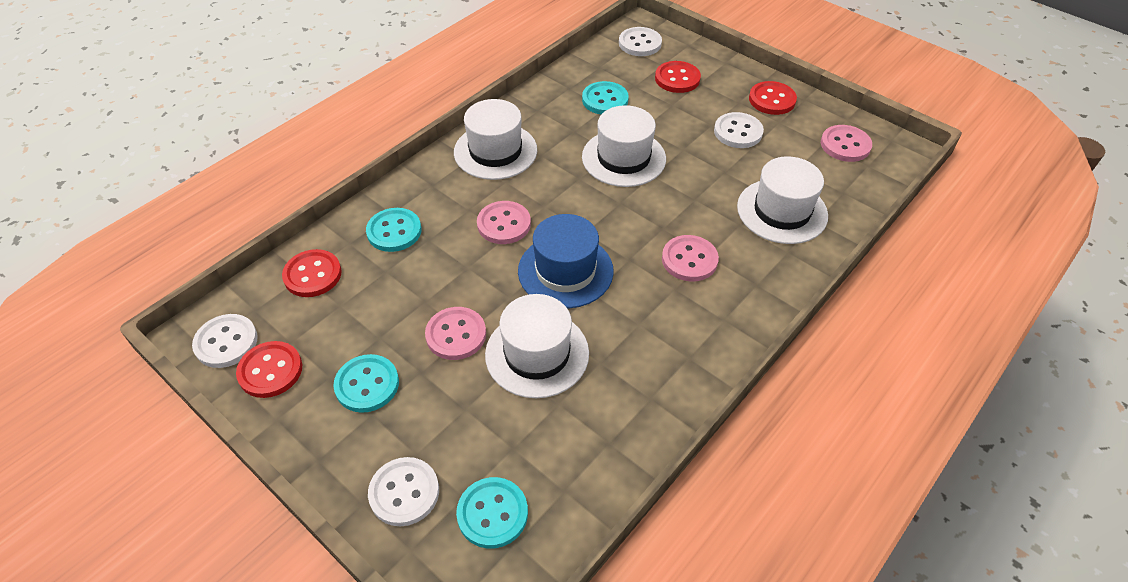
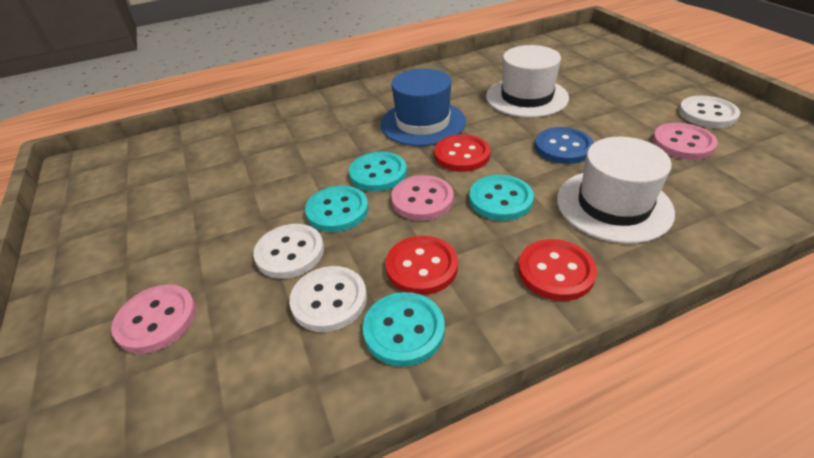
blue button: 0 -> 1
pink button: 4 -> 3
red button: 4 -> 3
white button: 4 -> 3
white hat: 4 -> 2

